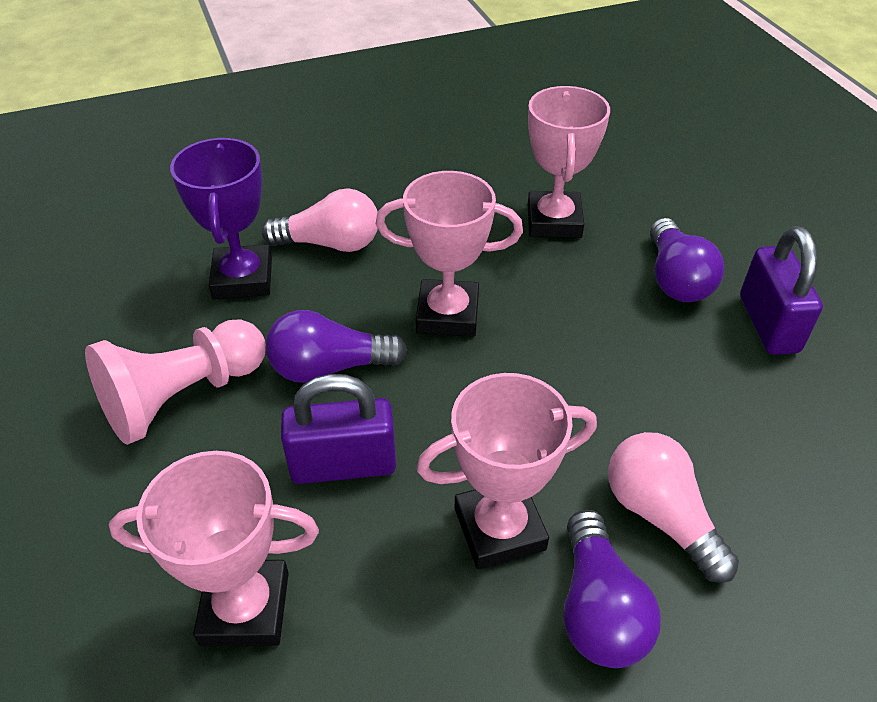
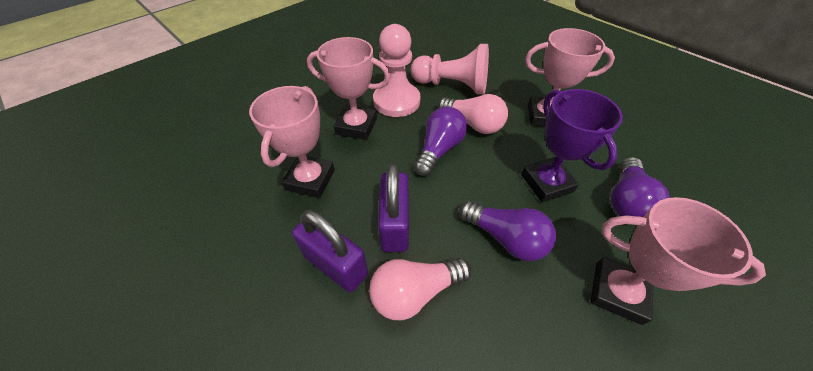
pink pawn: 1 -> 2

